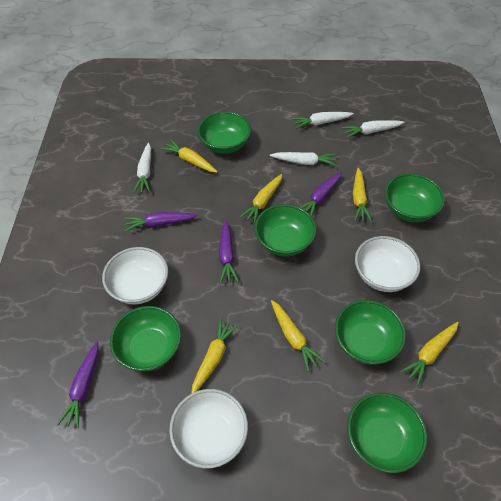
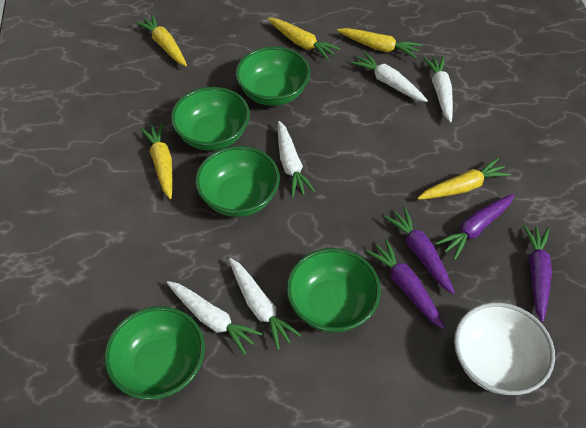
green bowl: 6 -> 5
white bowl: 3 -> 1
white carrot: 4 -> 5
yellow carrot: 6 -> 5

